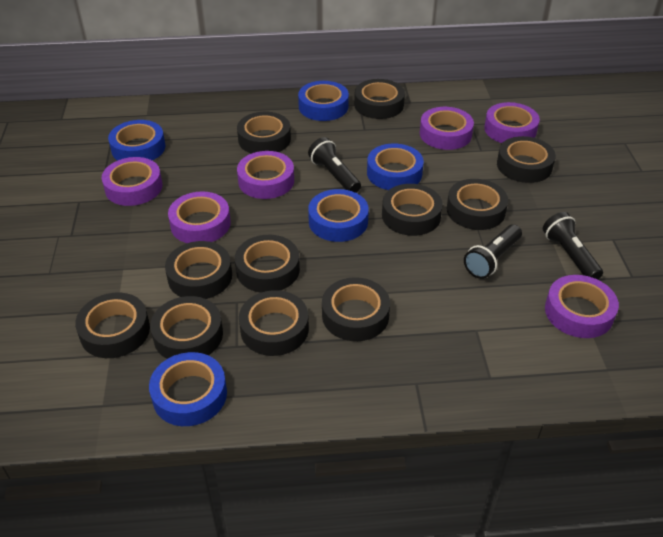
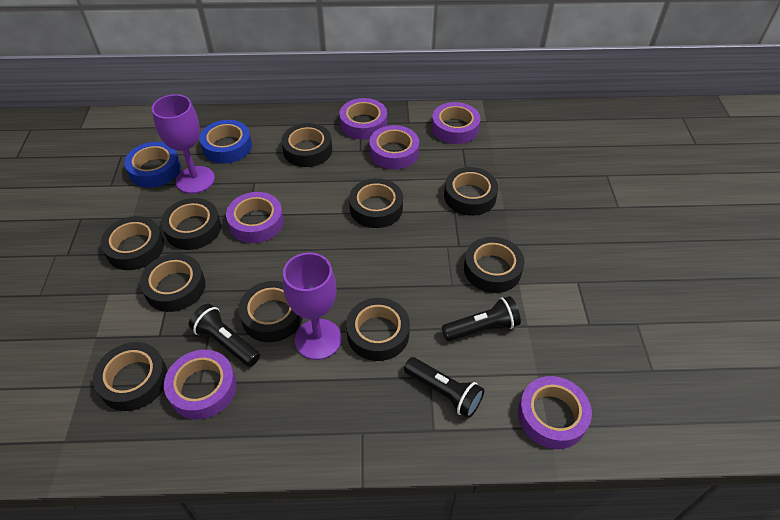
black tape: 11 -> 10
blue tape: 5 -> 2
purple goblet: 0 -> 2

